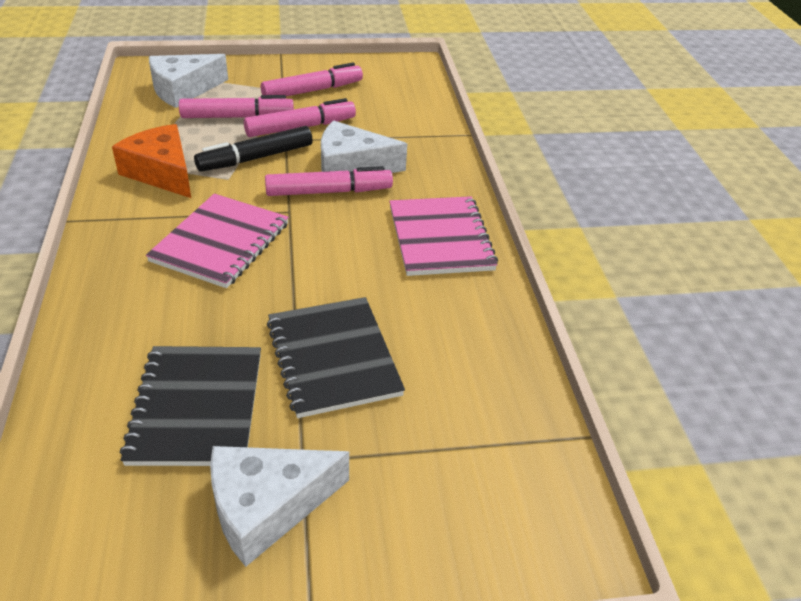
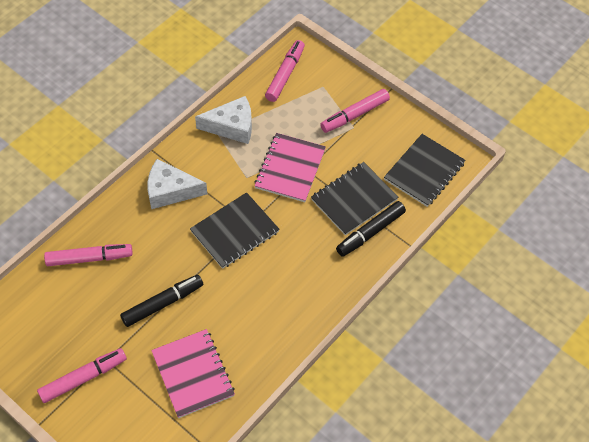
black marker: 1 -> 2
black notebook: 2 -> 3
orange cheese: 1 -> 0
white cheese: 3 -> 2

